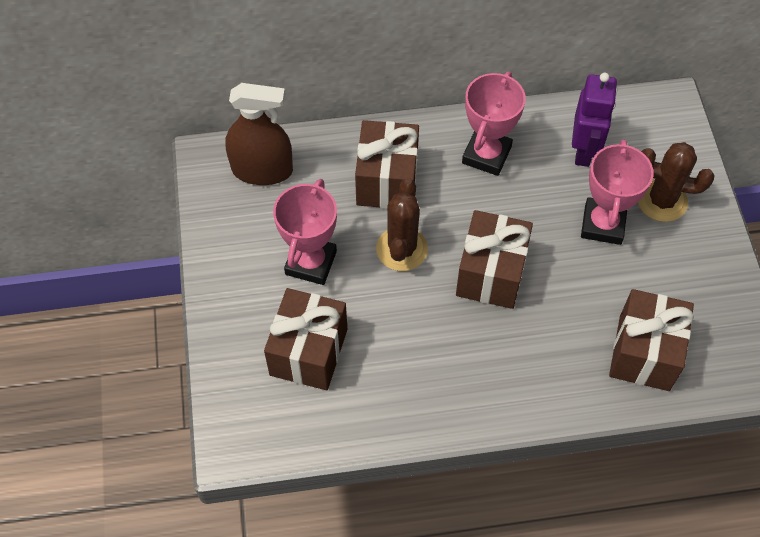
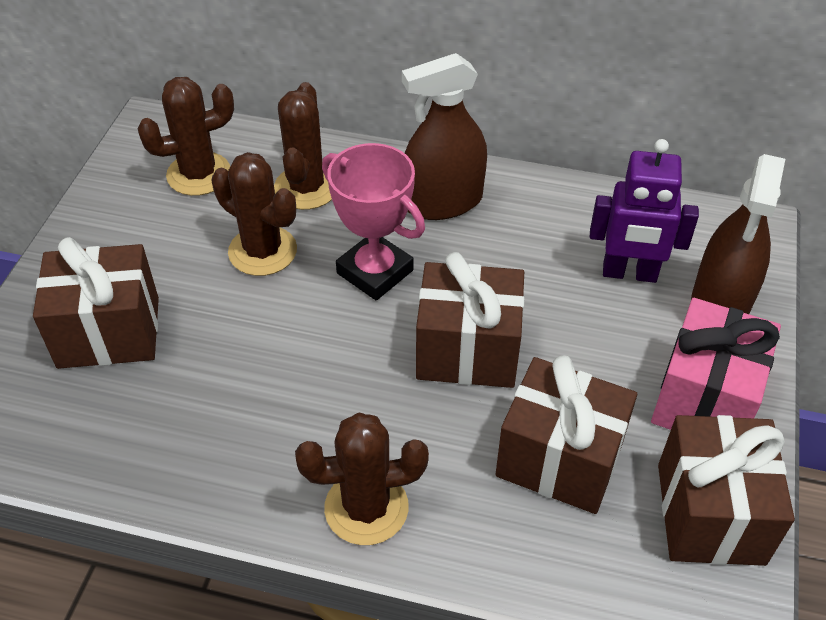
brown cactus: 2 -> 4
brown spray bottle: 1 -> 2
pink gift: 0 -> 1
pink trophy: 3 -> 1

